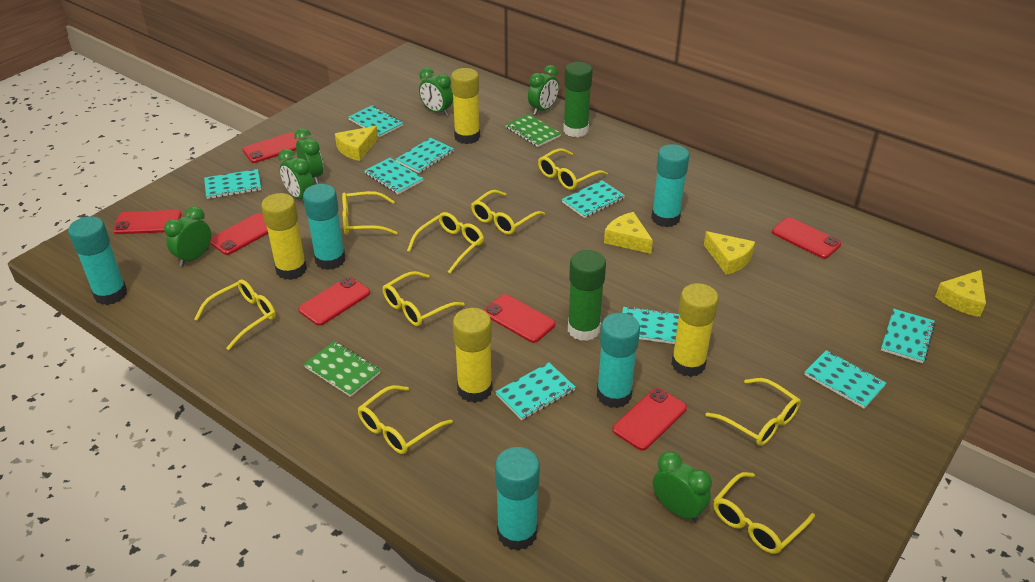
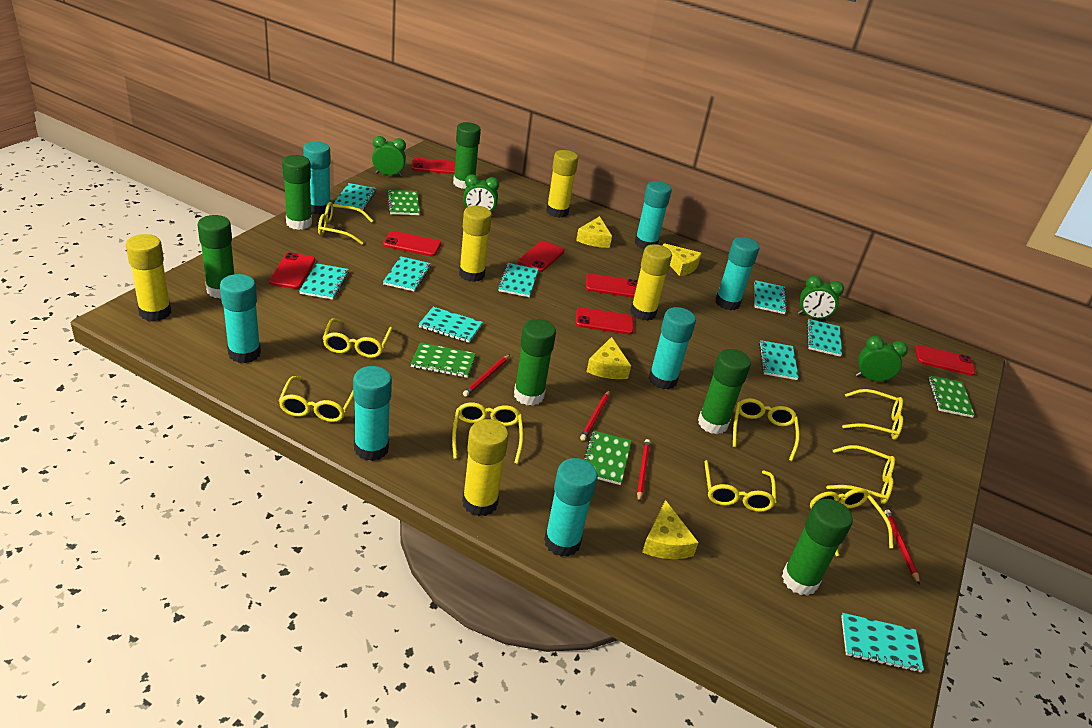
green clock: 6 -> 4
green glue stick: 2 -> 6
green notebook: 2 -> 4
red pencil: 0 -> 4
turquoise glue stick: 5 -> 7
yellow glue stick: 4 -> 5

